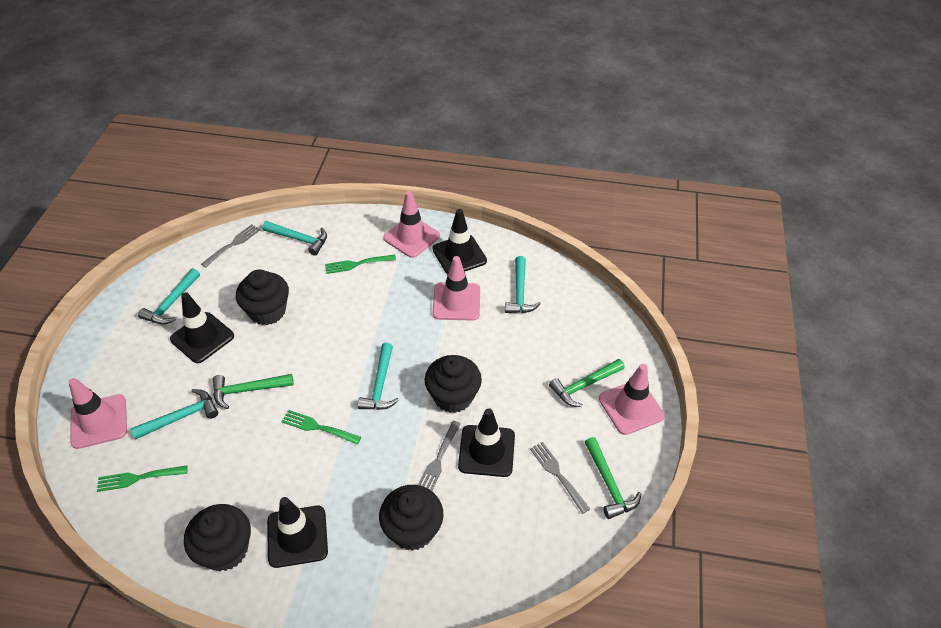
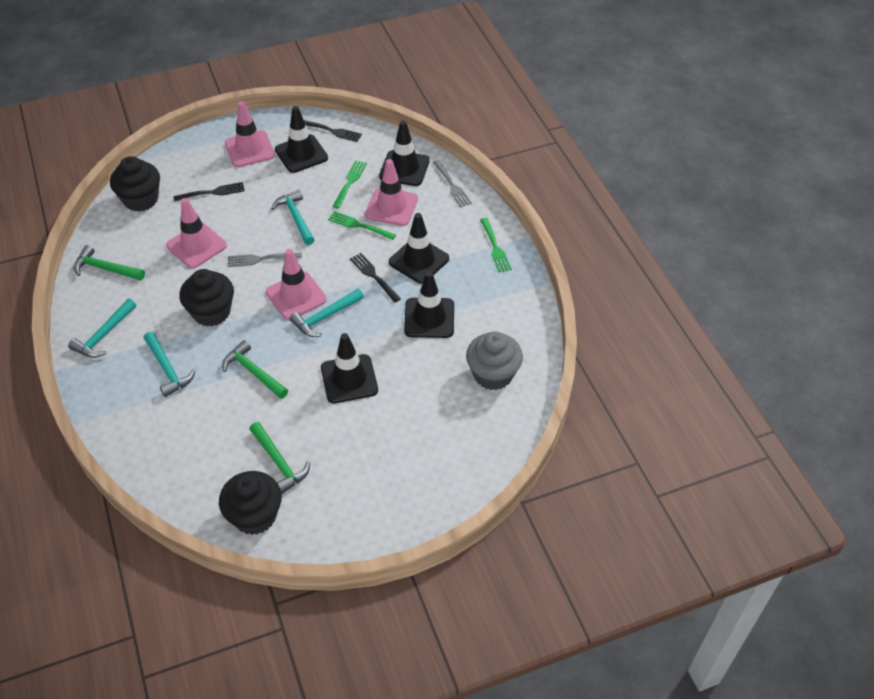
black cupcake: 4 -> 3
black fork: 0 -> 3
black traffic cone: 4 -> 5
grey cupcake: 0 -> 1
grey fork: 3 -> 2
turquoise hammer: 5 -> 4

